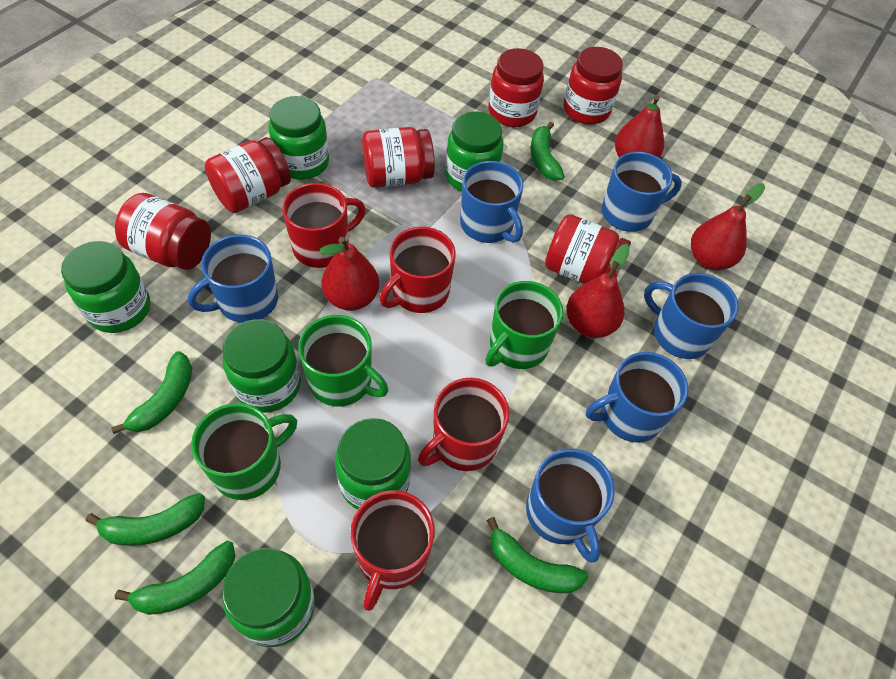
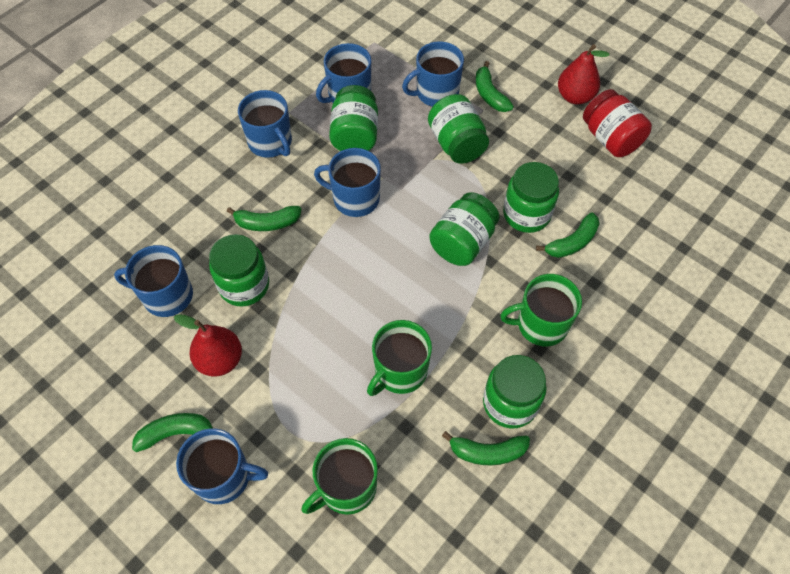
red jar: 6 -> 1
red mug: 4 -> 0
red pear: 4 -> 2

